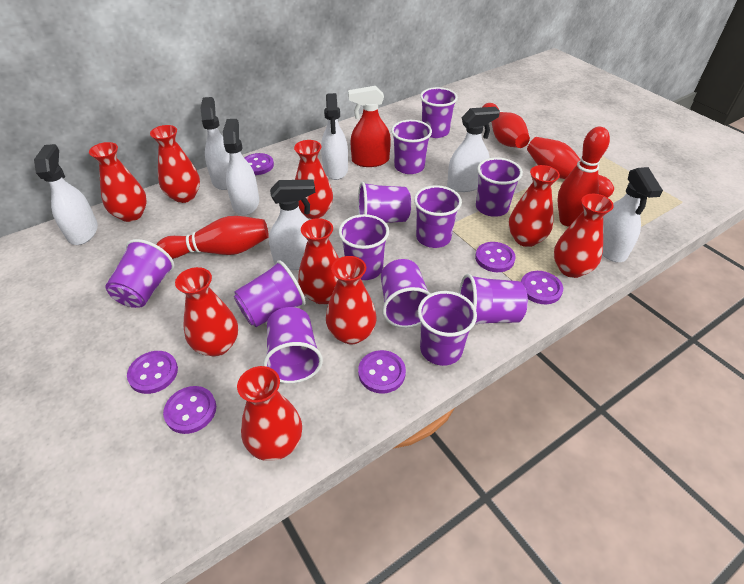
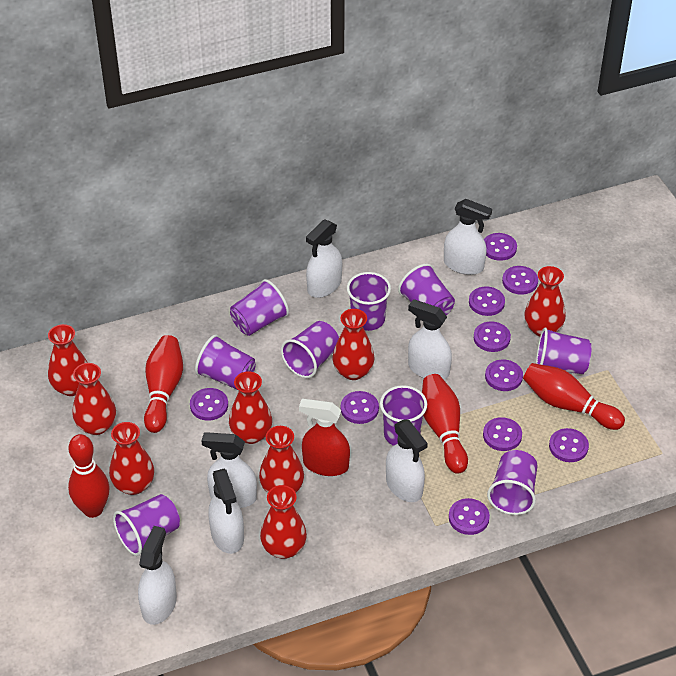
purple button: 6 -> 10
purple cup: 12 -> 9
red vase: 9 -> 8

